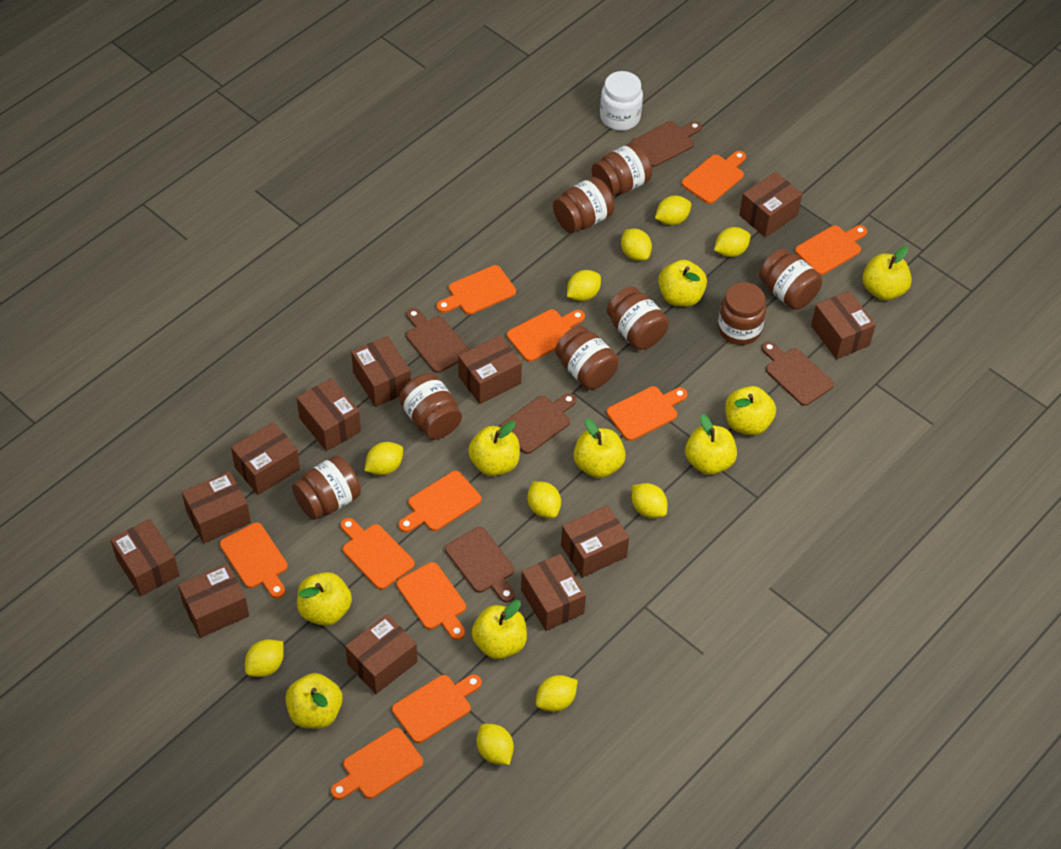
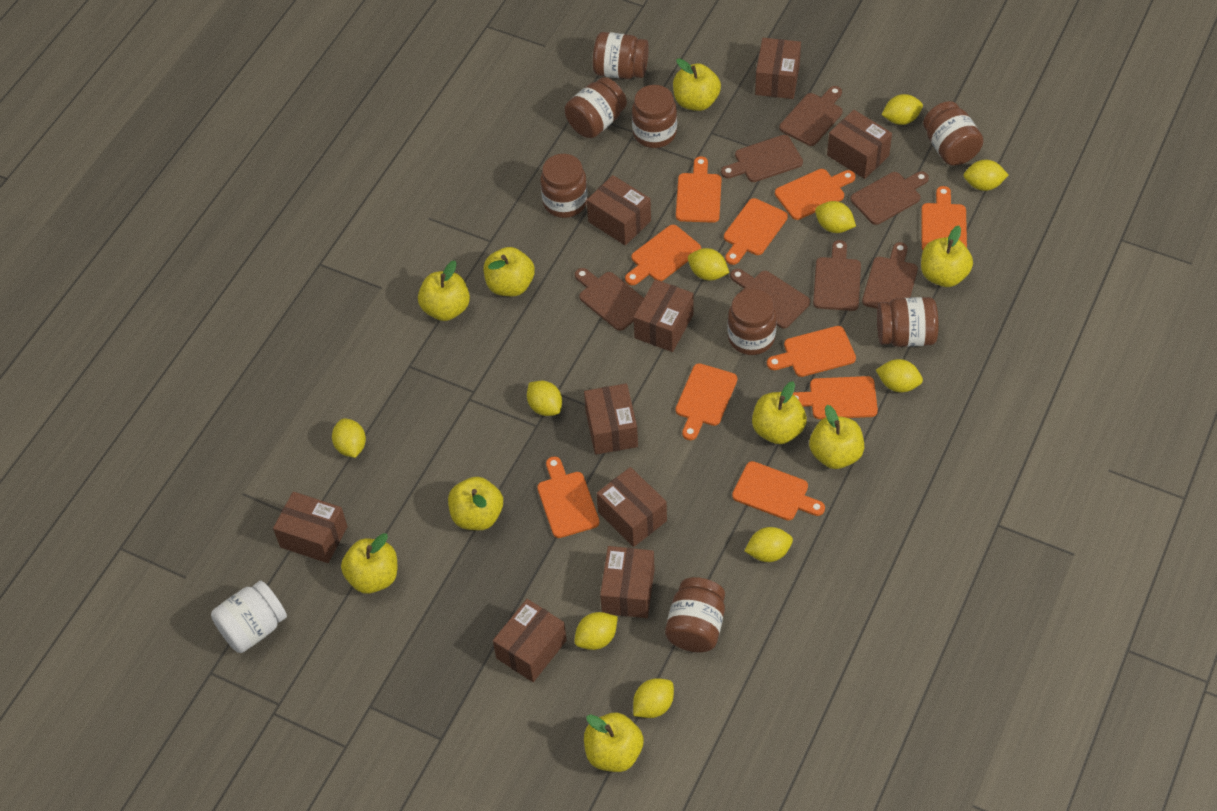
brown box: 12 -> 9
brown cutting board: 5 -> 7
orange cutting board: 11 -> 10

